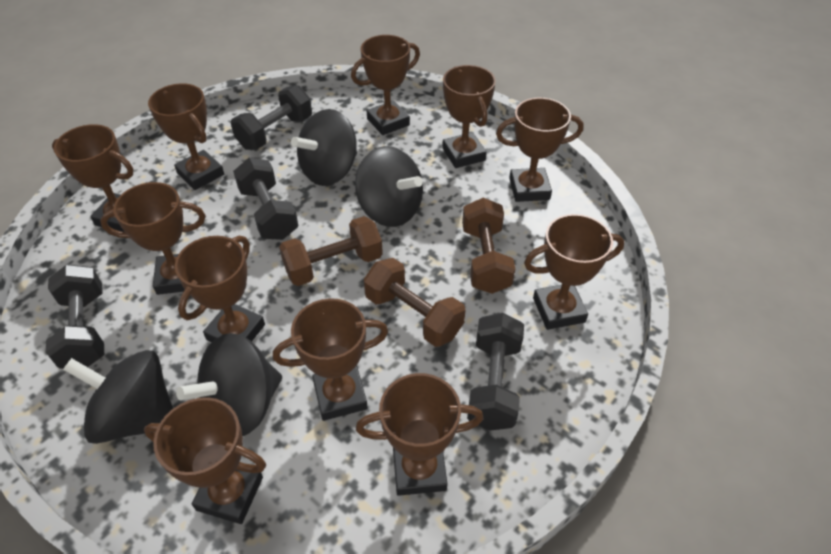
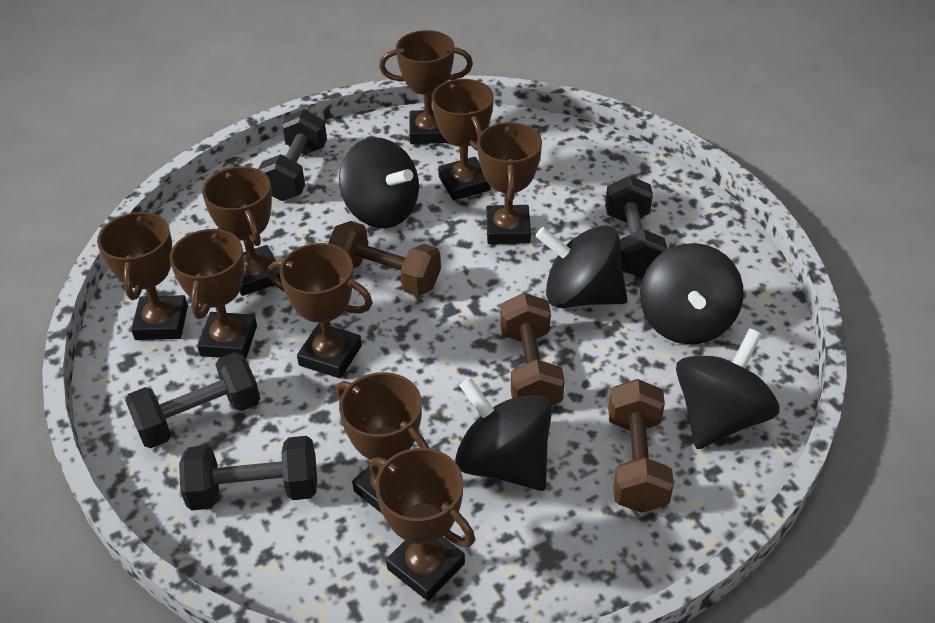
black spinning top: 4 -> 5
brown trophy: 11 -> 9

